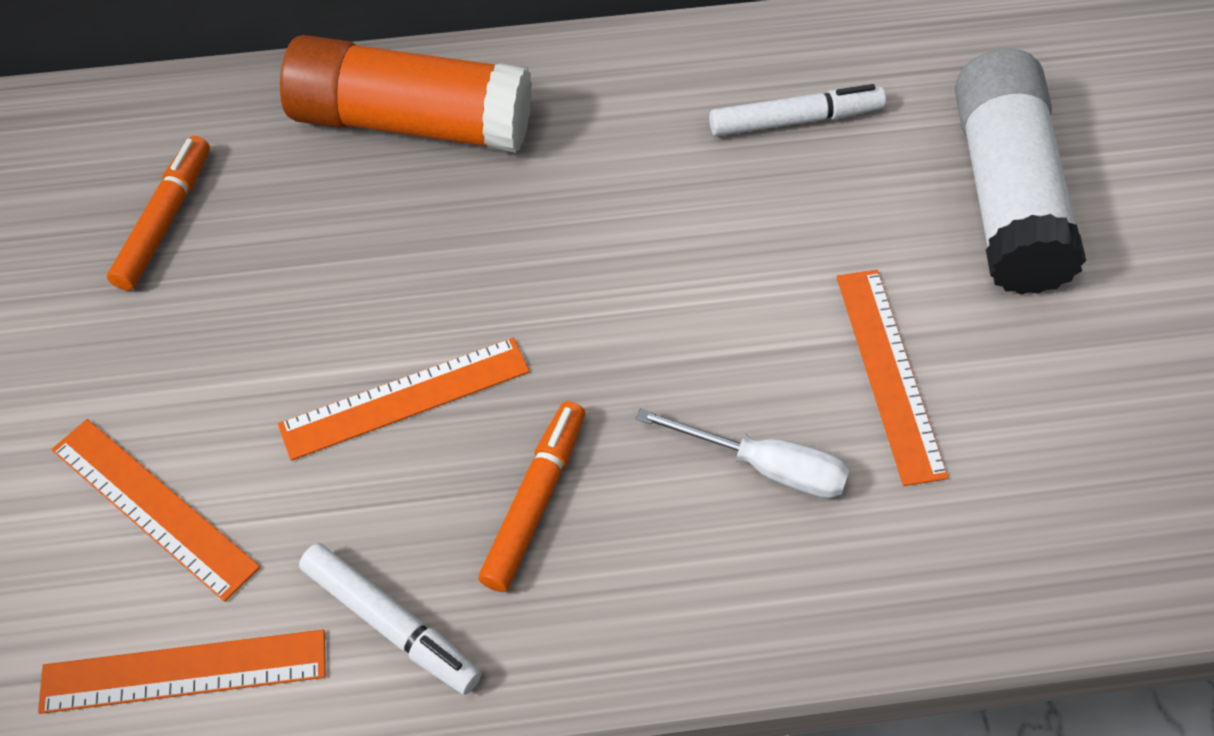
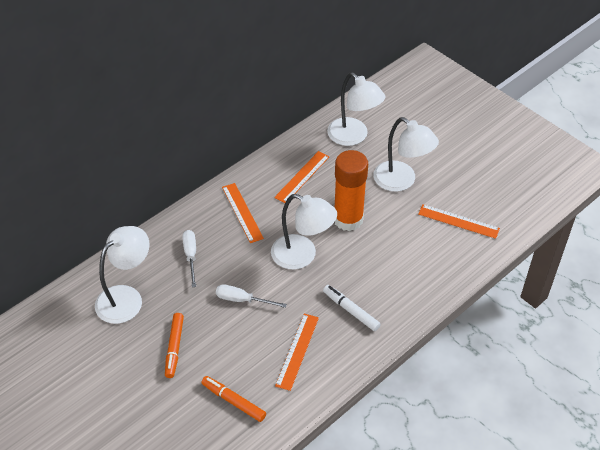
white glue stick: 1 -> 0
white lamp: 0 -> 4
white marker: 2 -> 1
white screwdriver: 1 -> 2

